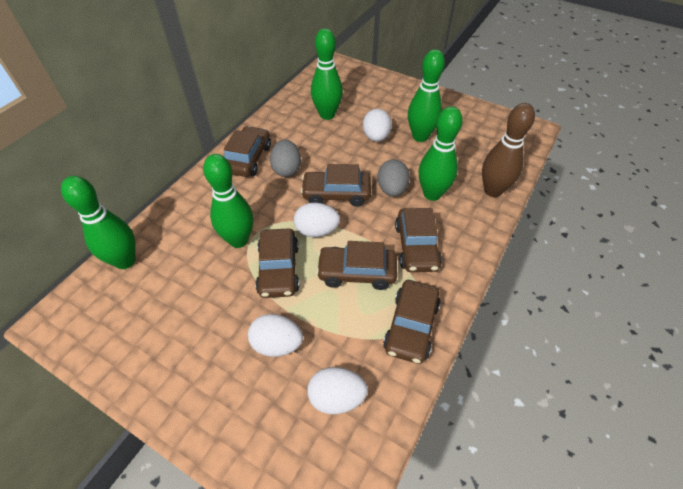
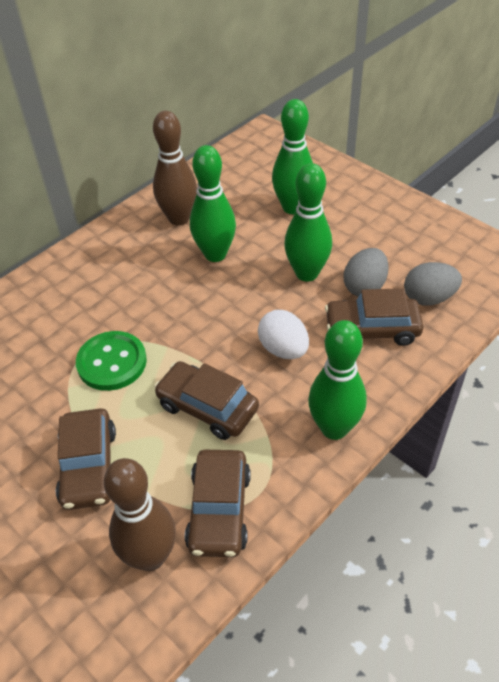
brown bowling pin: 1 -> 2
brown car: 6 -> 4
green bowling pin: 5 -> 4
green button: 0 -> 1
white egg: 4 -> 1

